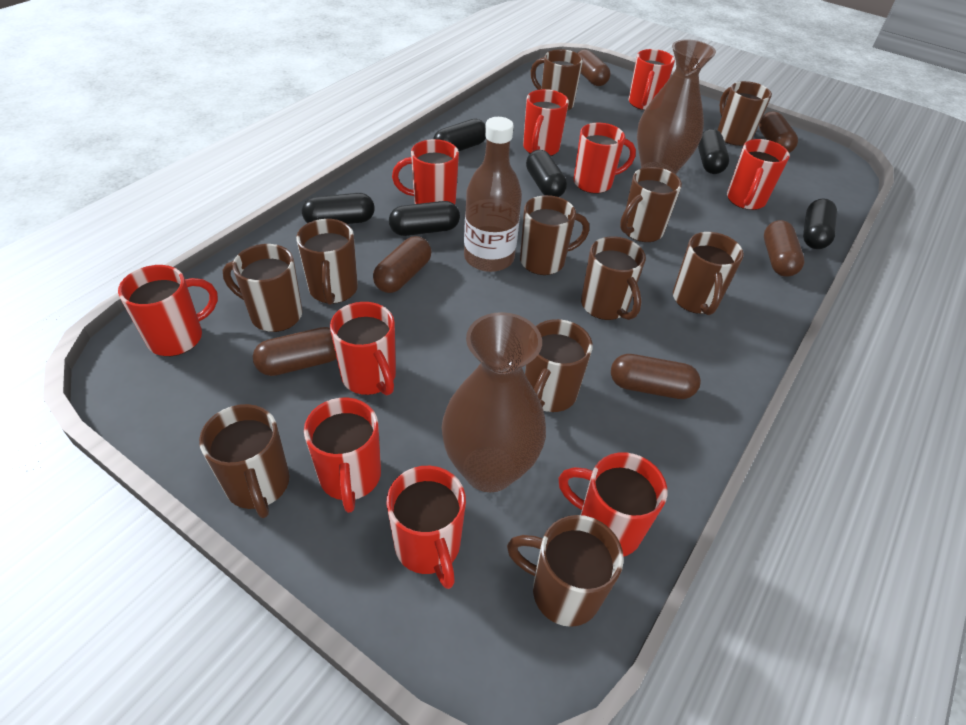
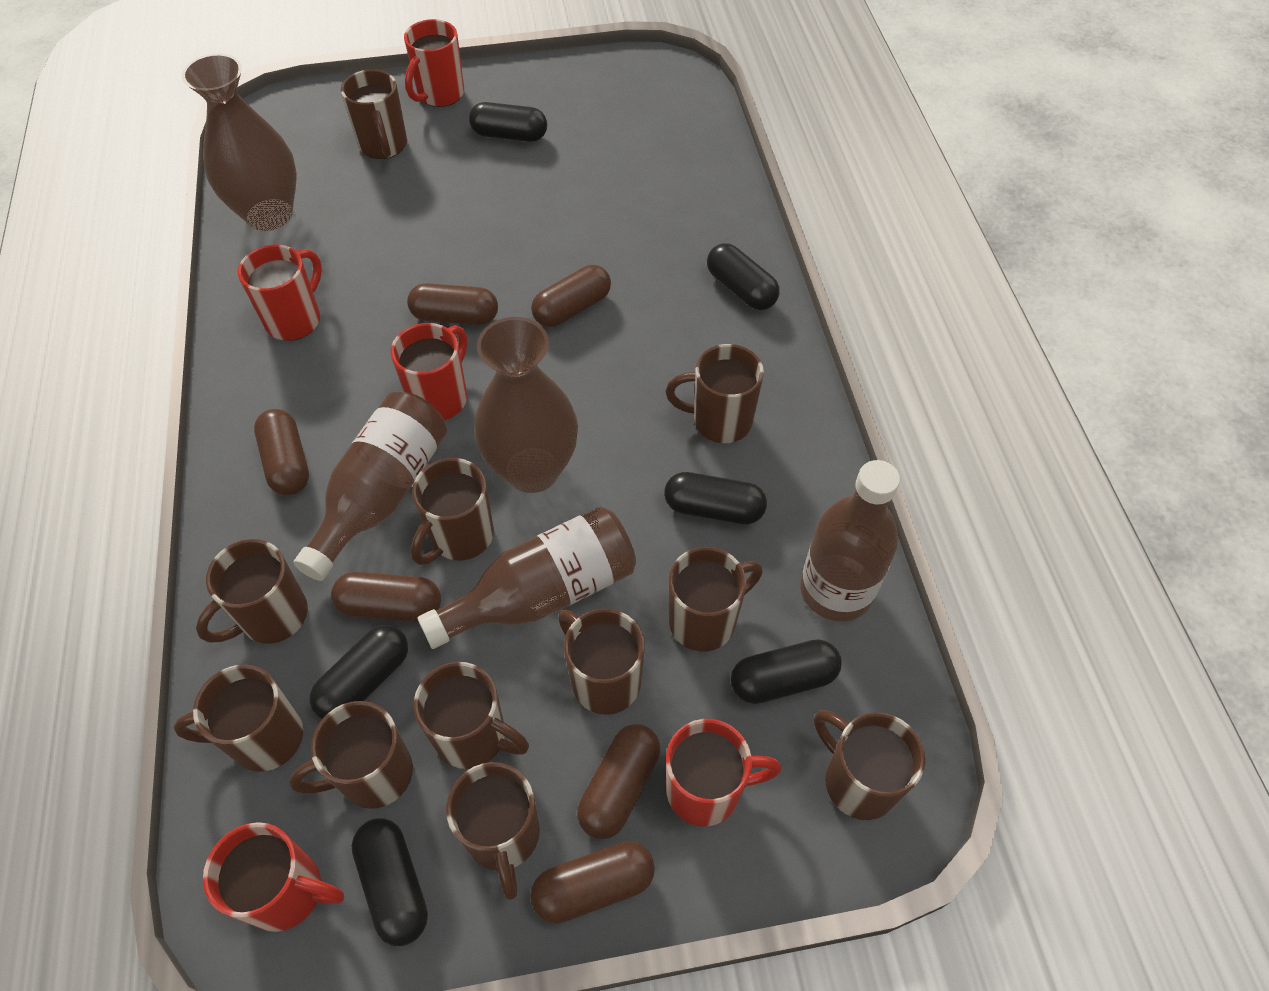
brown bottle: 1 -> 3
red mug: 10 -> 5

